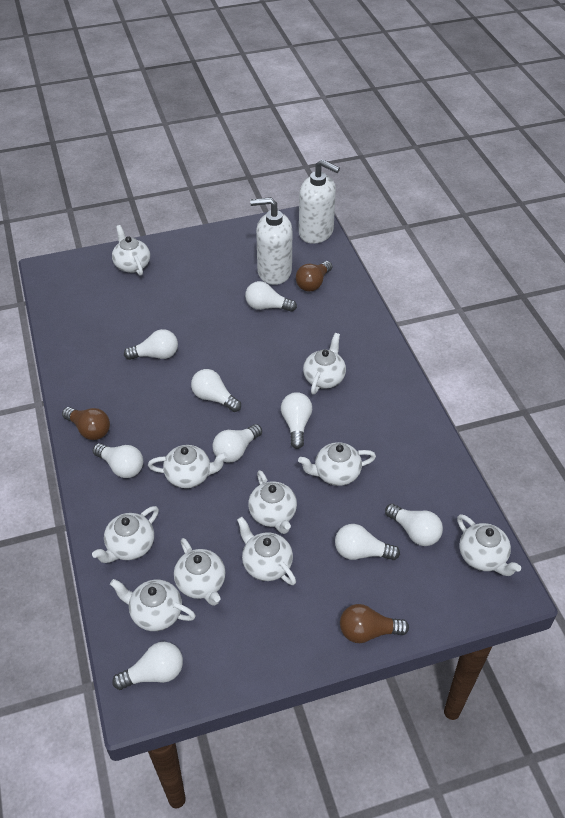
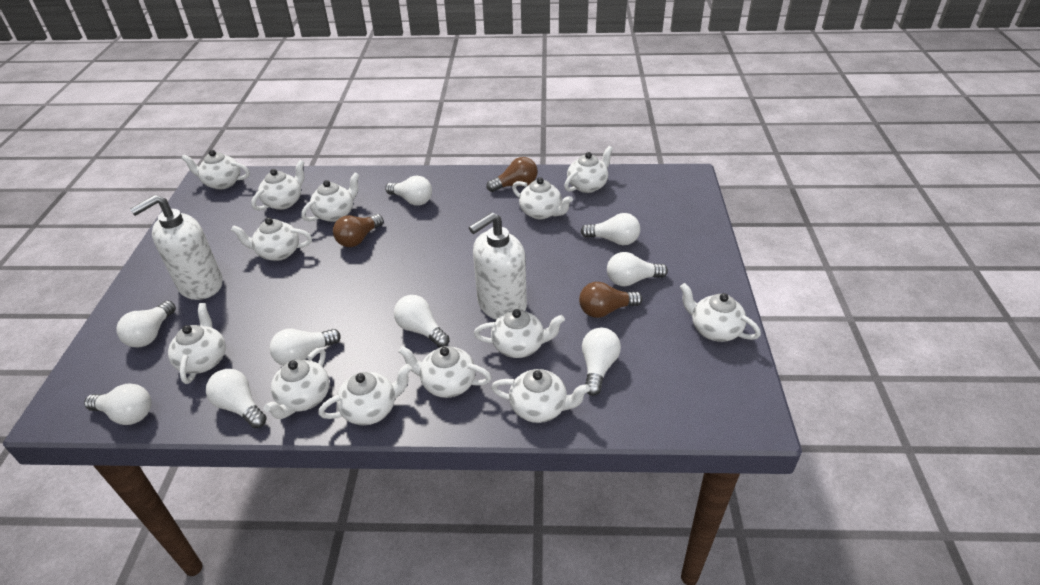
white teapot: 10 -> 13

